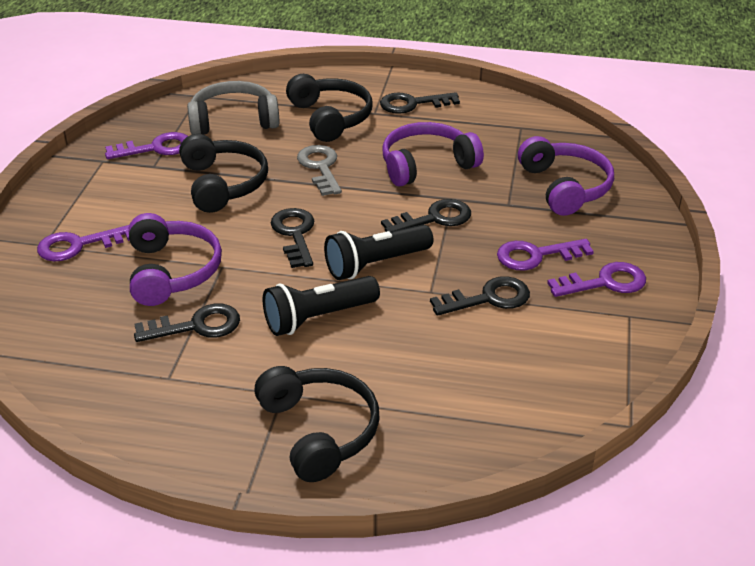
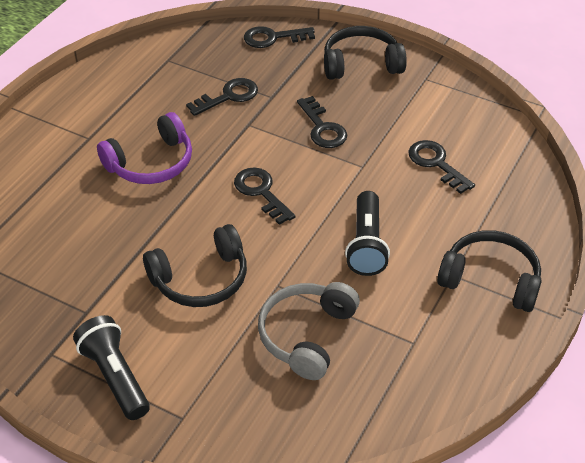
grey key: 1 -> 0
purple headphones: 3 -> 1
purple key: 4 -> 0

